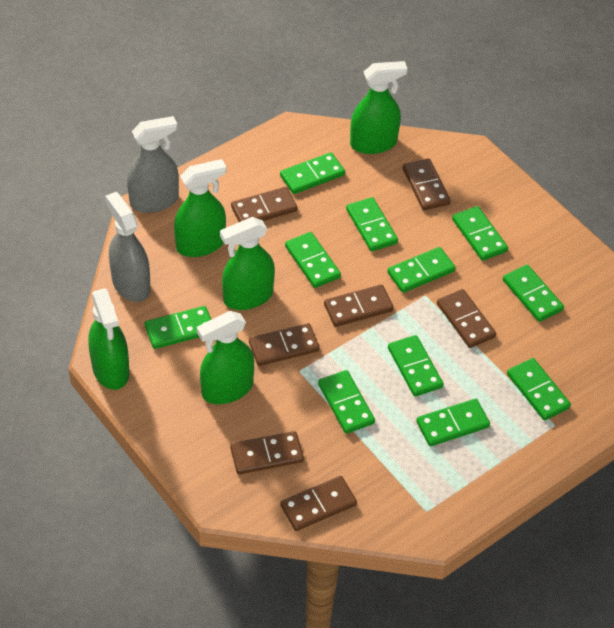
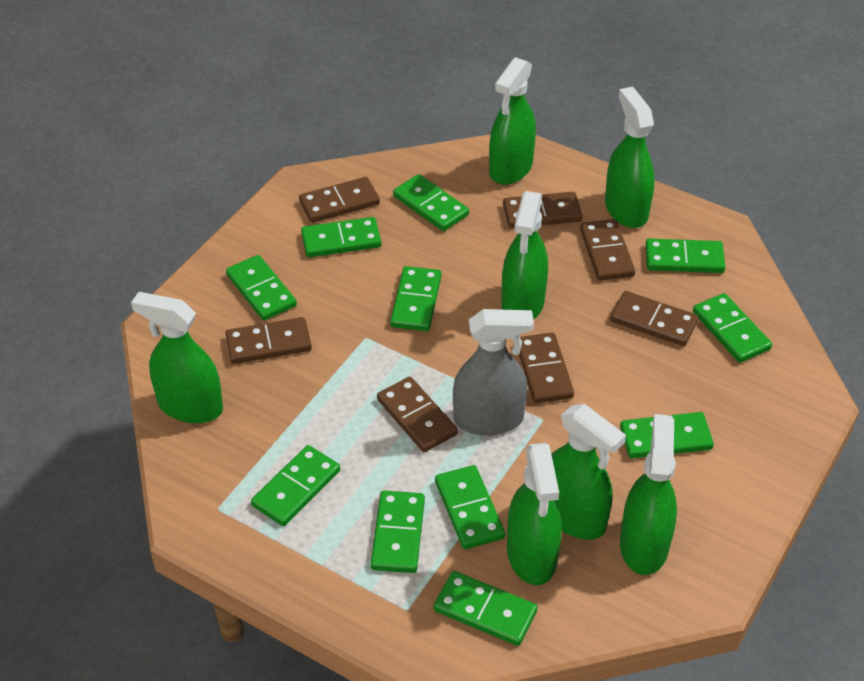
green spray bottle: 5 -> 7
grey spray bottle: 2 -> 1

